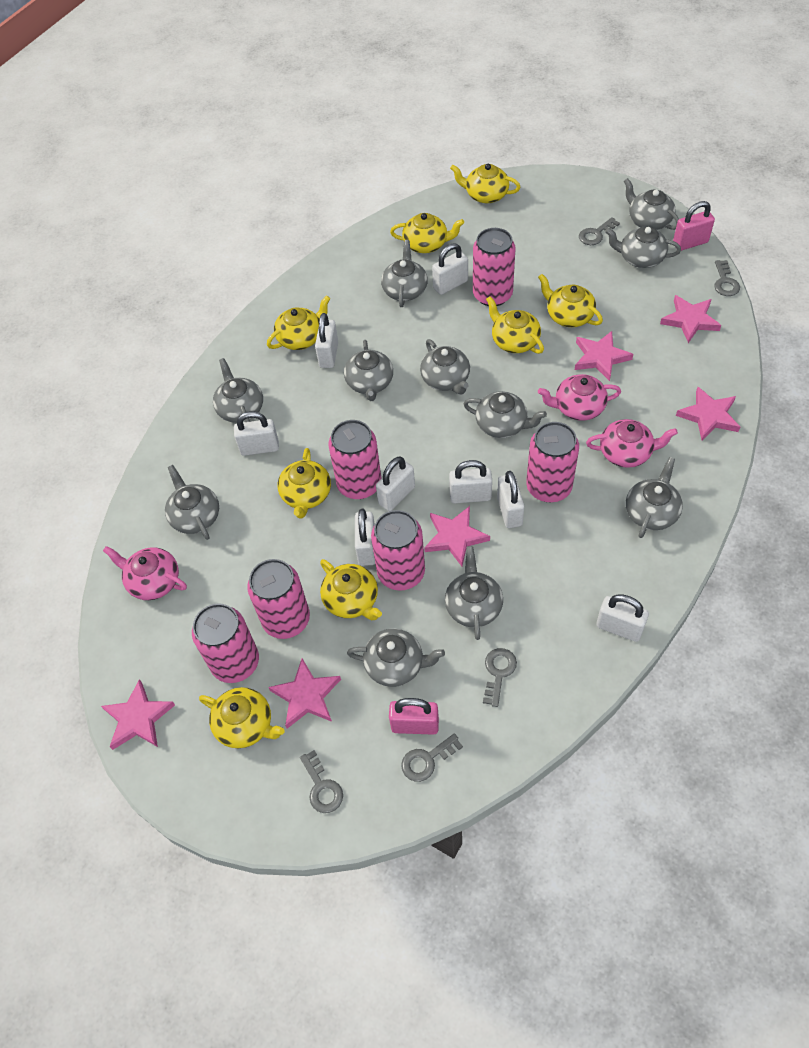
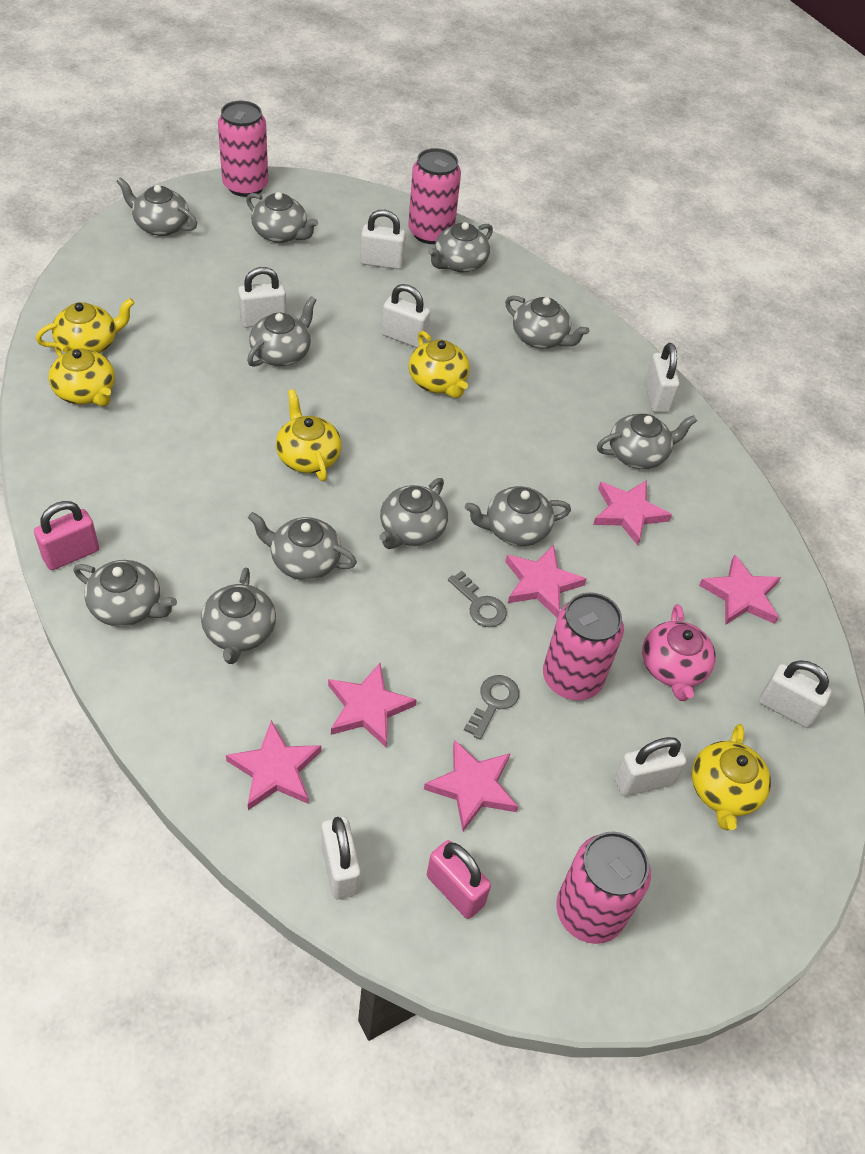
grey key: 5 -> 2
pink can: 6 -> 4
pink teapot: 3 -> 1
white padlock: 8 -> 7
yellow teapot: 8 -> 5

